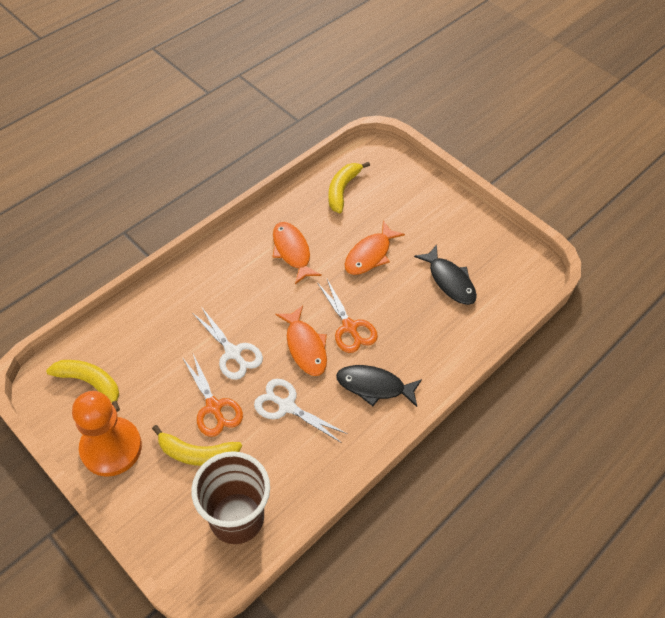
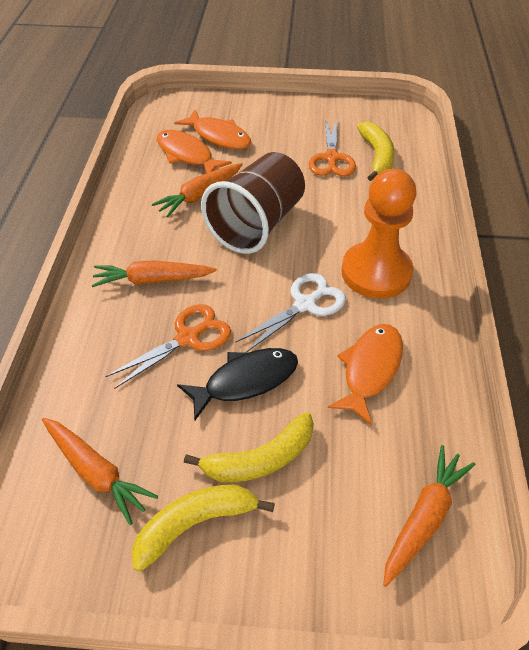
black fish: 2 -> 1
orange carrot: 0 -> 4
white scissors: 2 -> 1

